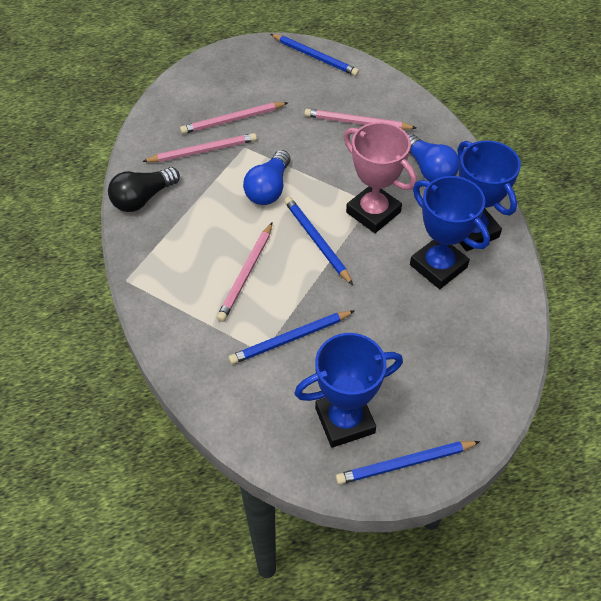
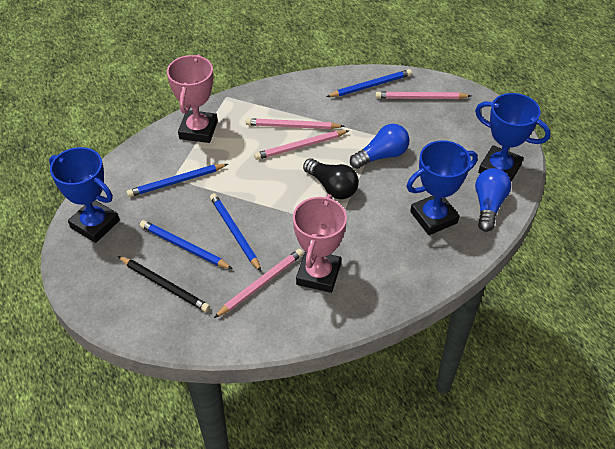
black pencil: 0 -> 1
pink trophy: 1 -> 2

